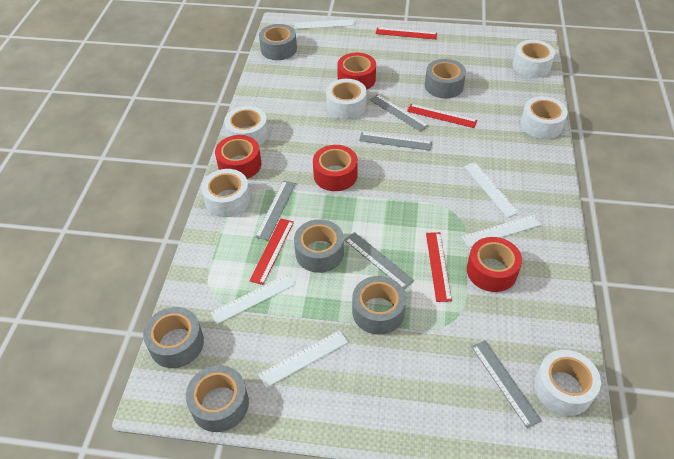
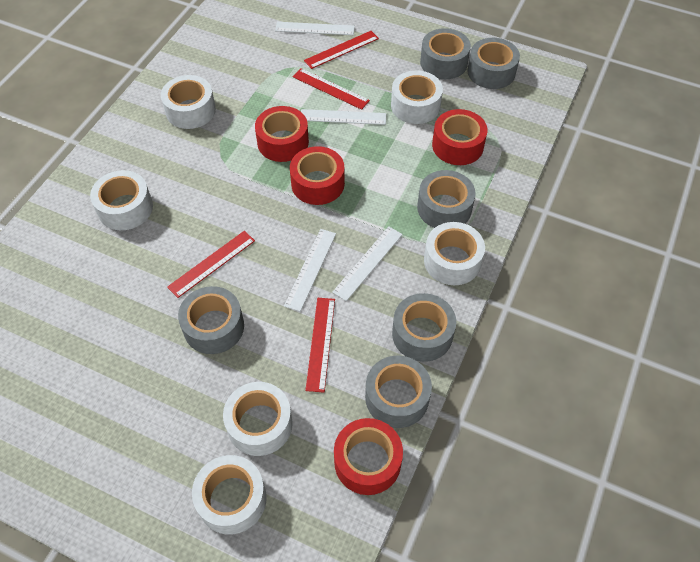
grey ruler: 5 -> 0
white ruler: 5 -> 4

